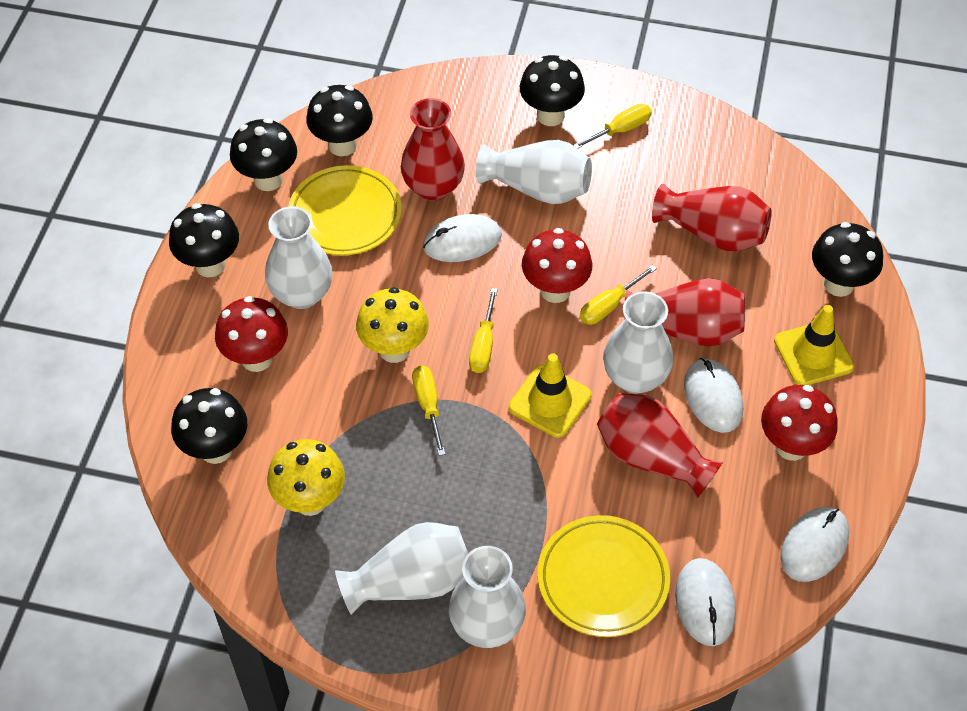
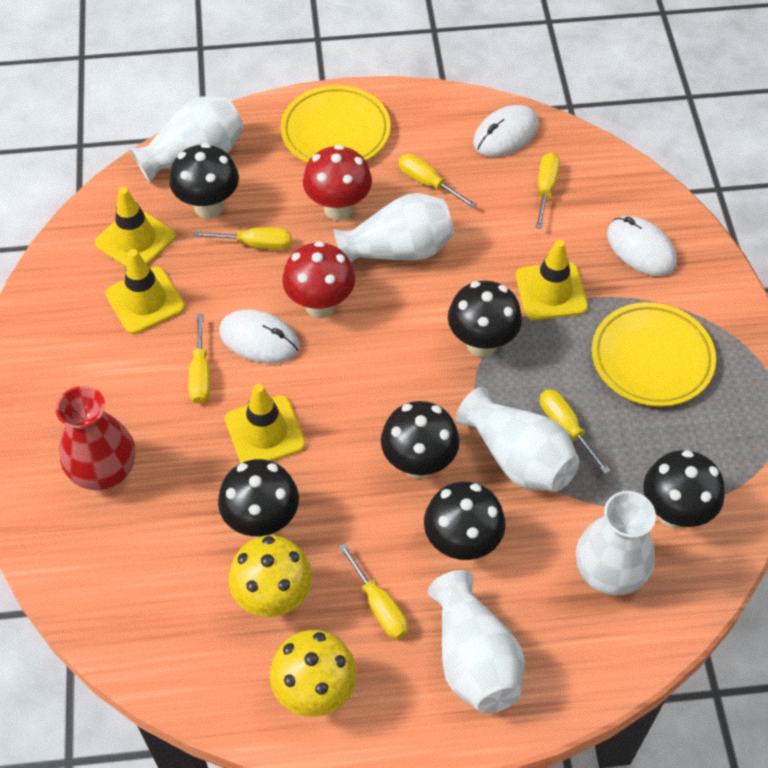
red mushroom: 3 -> 2
red vase: 4 -> 1
white mouse: 4 -> 3
yellow screwdriver: 4 -> 6
yellow traffic cone: 2 -> 4

